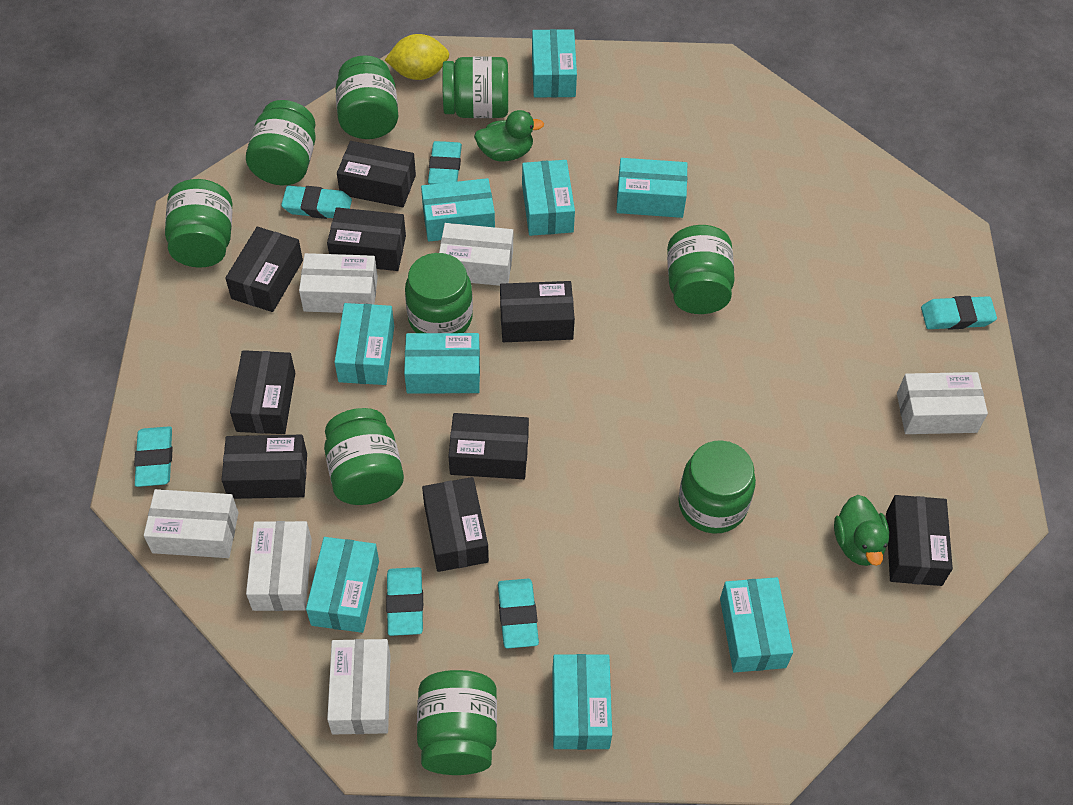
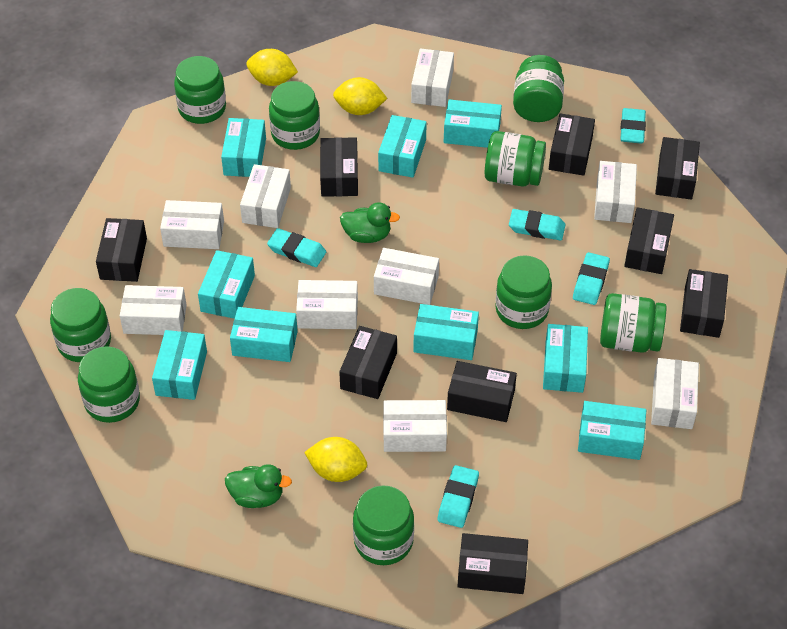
turquoise eraser: 6 -> 5
white box: 6 -> 9
yellow lemon: 1 -> 3

